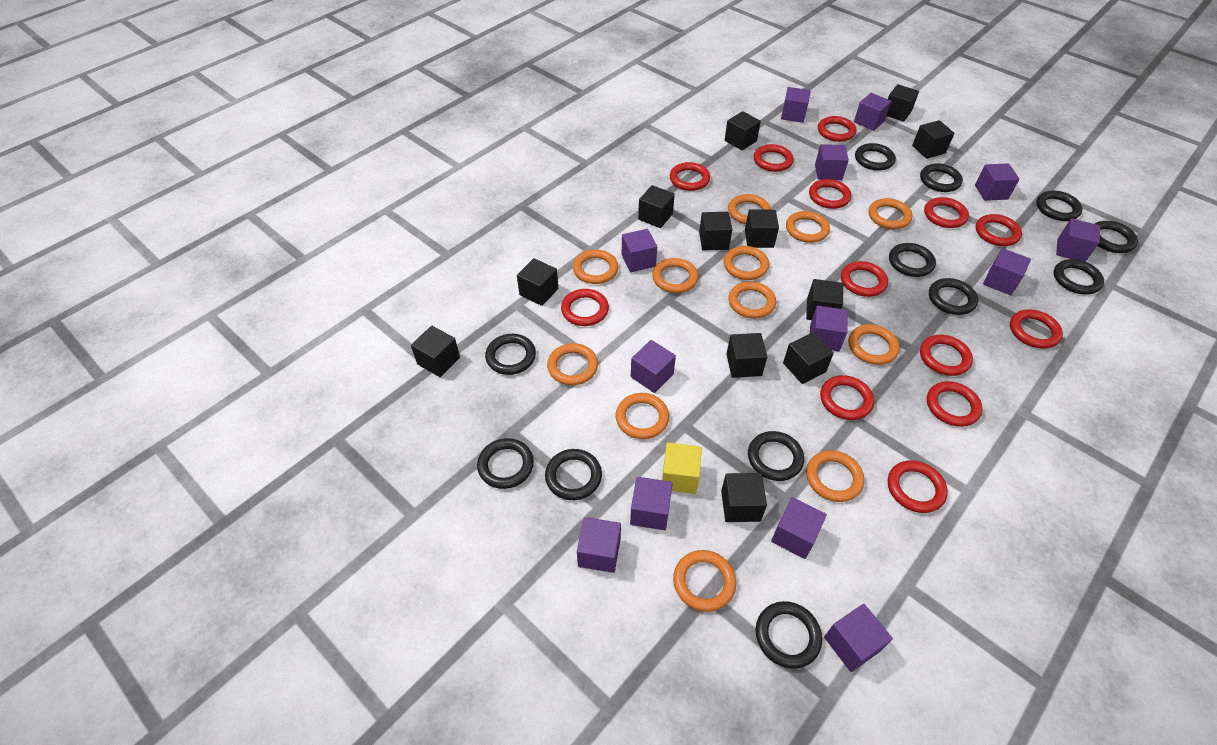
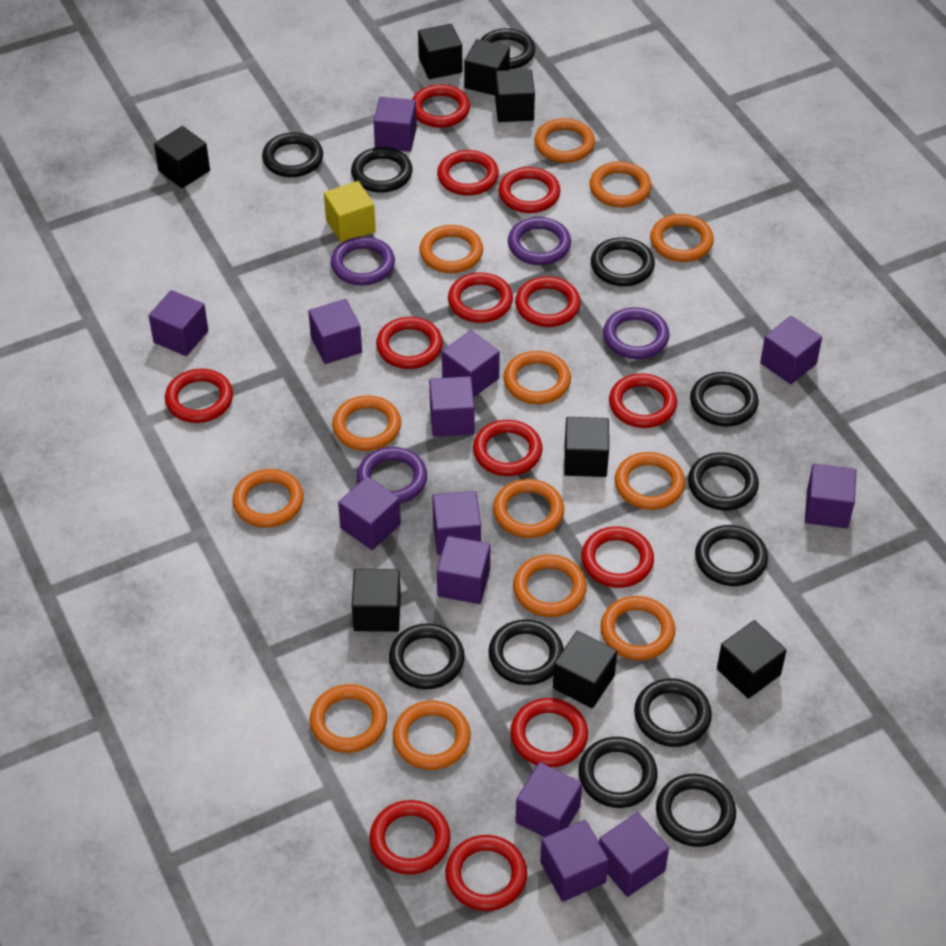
black cube: 12 -> 8
orange ring: 12 -> 13
purple ring: 0 -> 4

